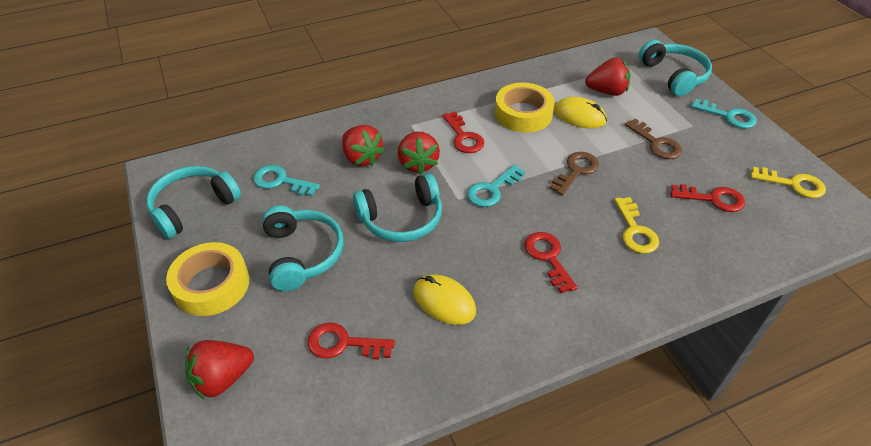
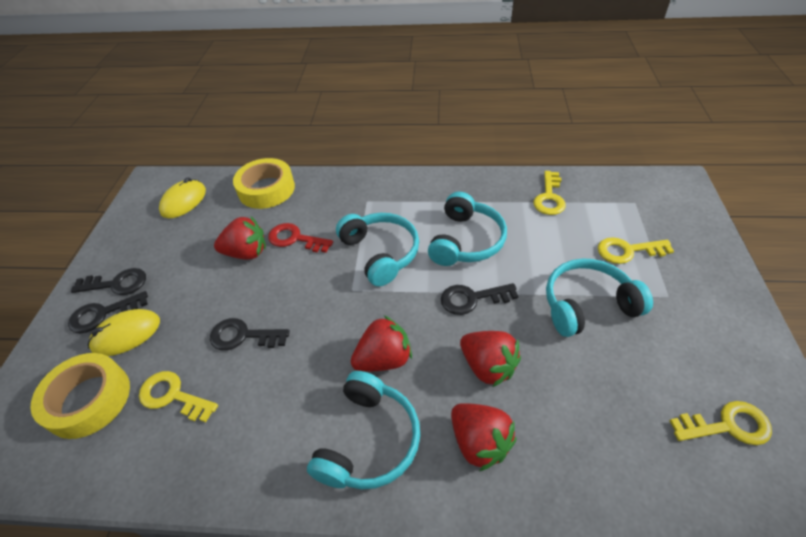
black key: 0 -> 4
brown key: 2 -> 0
red key: 4 -> 1
turquoise key: 3 -> 0
yellow key: 2 -> 4

